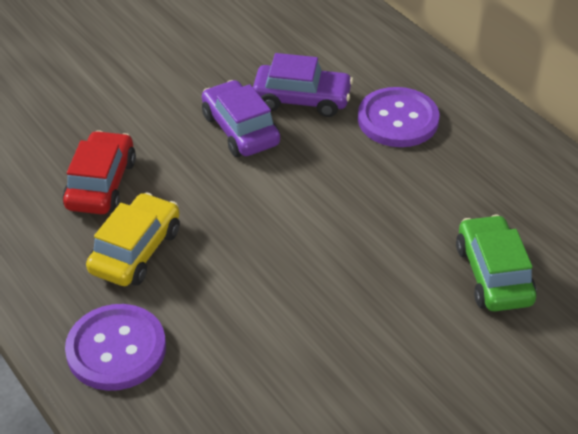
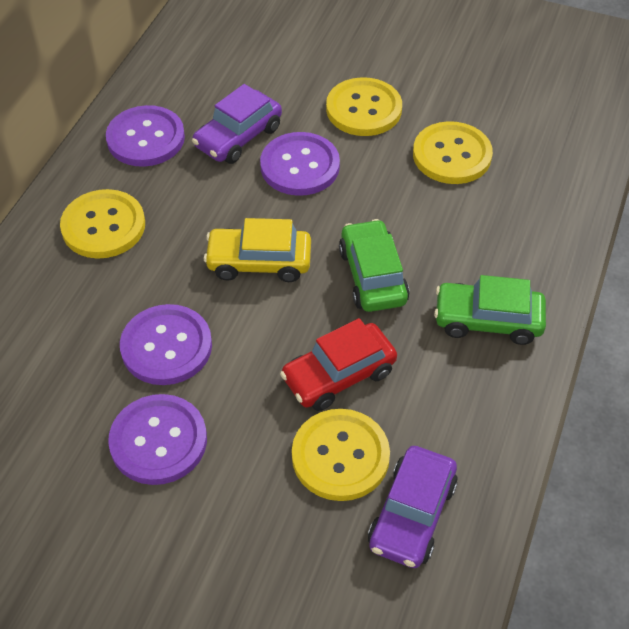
green car: 1 -> 2
purple button: 2 -> 4
yellow button: 0 -> 4

